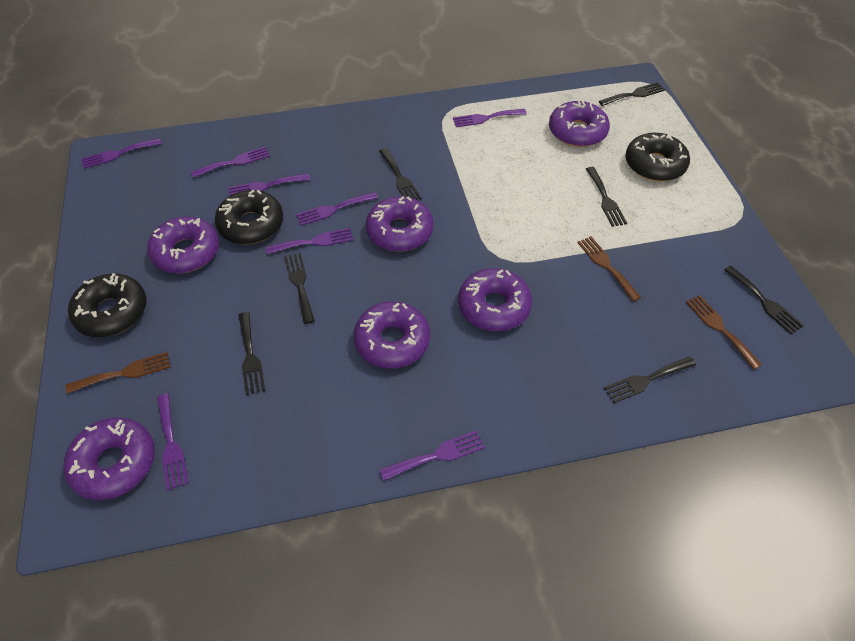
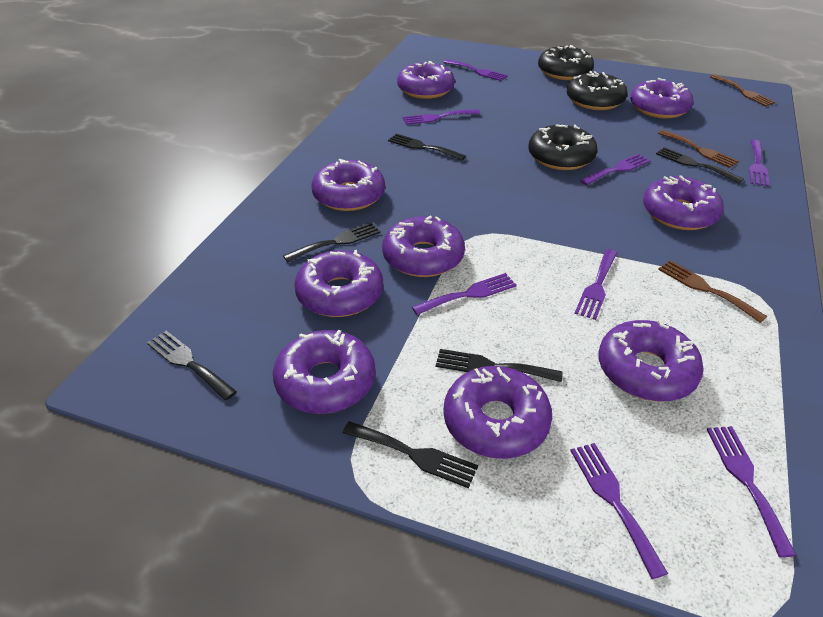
black fork: 7 -> 6
purple donut: 6 -> 9

